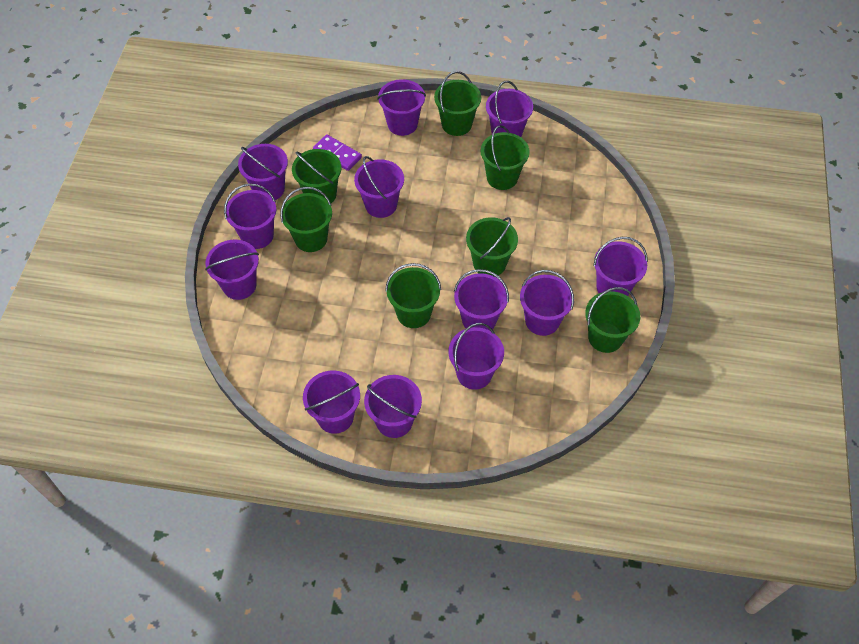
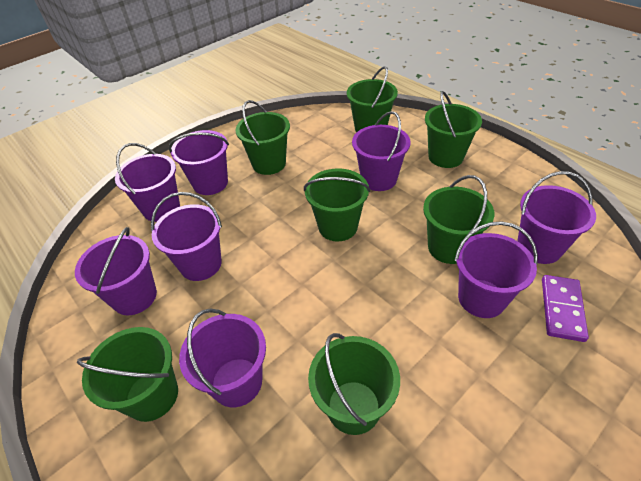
purple bucket: 12 -> 8

